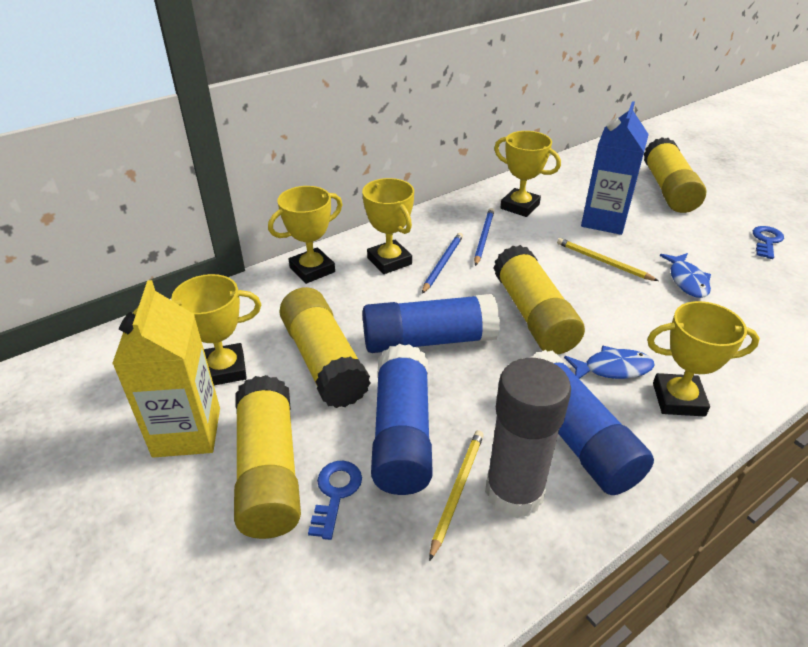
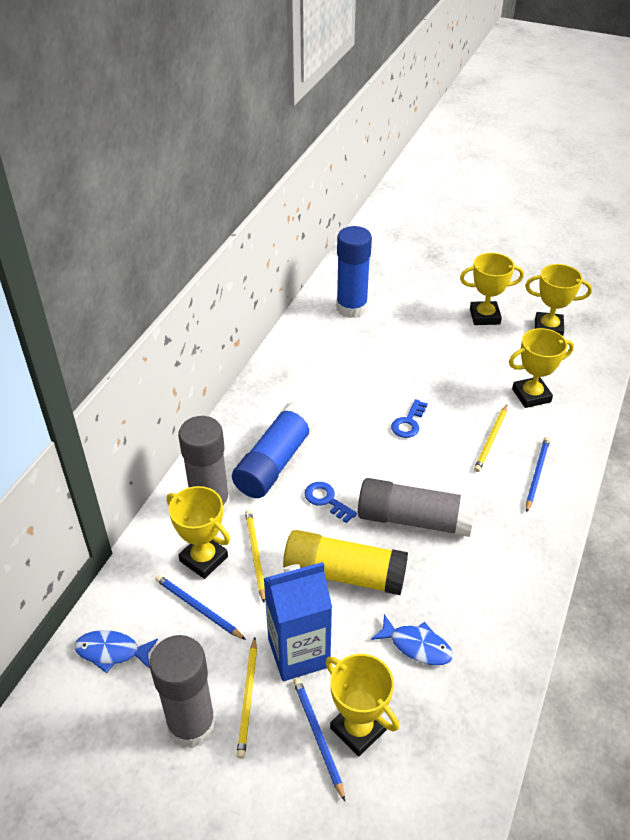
blue glue stick: 3 -> 2
blue pencil: 2 -> 3
grey glue stick: 1 -> 3
yellow carton: 1 -> 0
yellow glue stick: 4 -> 1
yellow pencil: 2 -> 3

